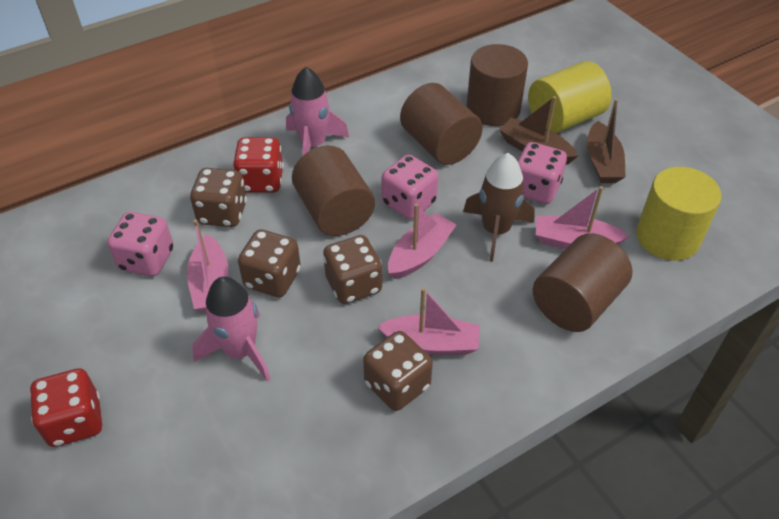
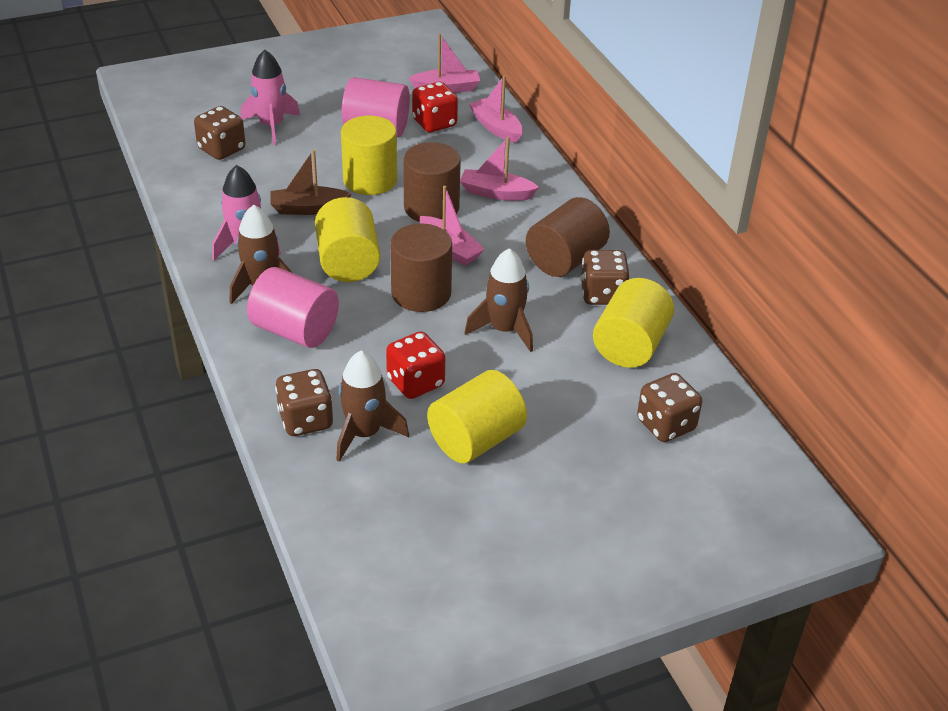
brown boat: 2 -> 1
brown cylinder: 4 -> 3
brown rocket: 1 -> 3
pink cylinder: 0 -> 2
pink dice: 3 -> 0
yellow cylinder: 2 -> 4

